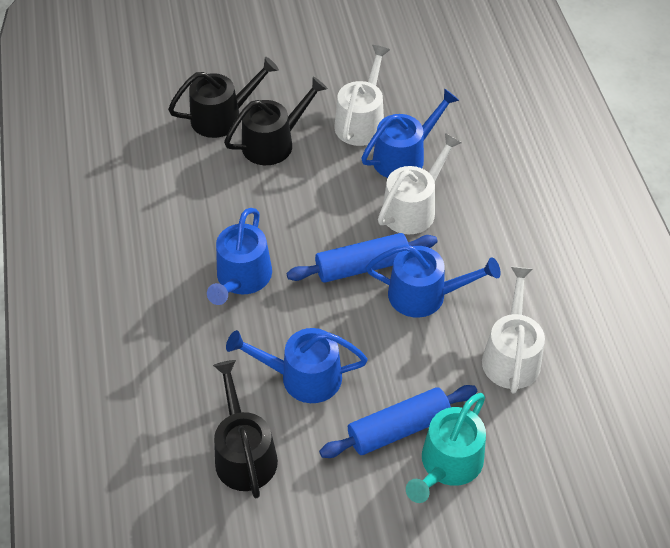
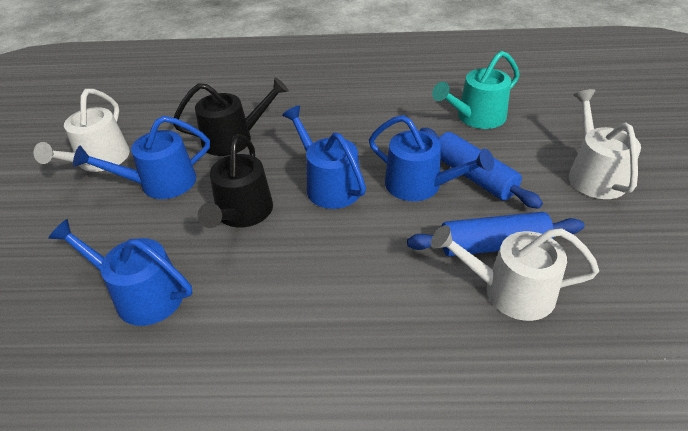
black watering can: 3 -> 2

